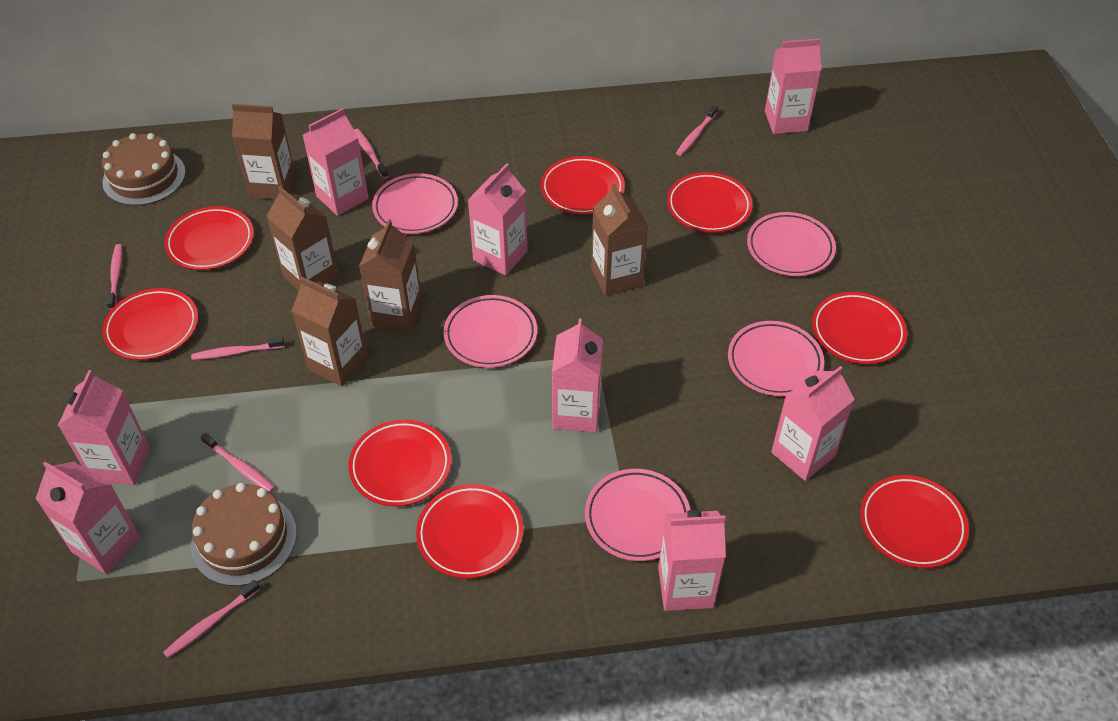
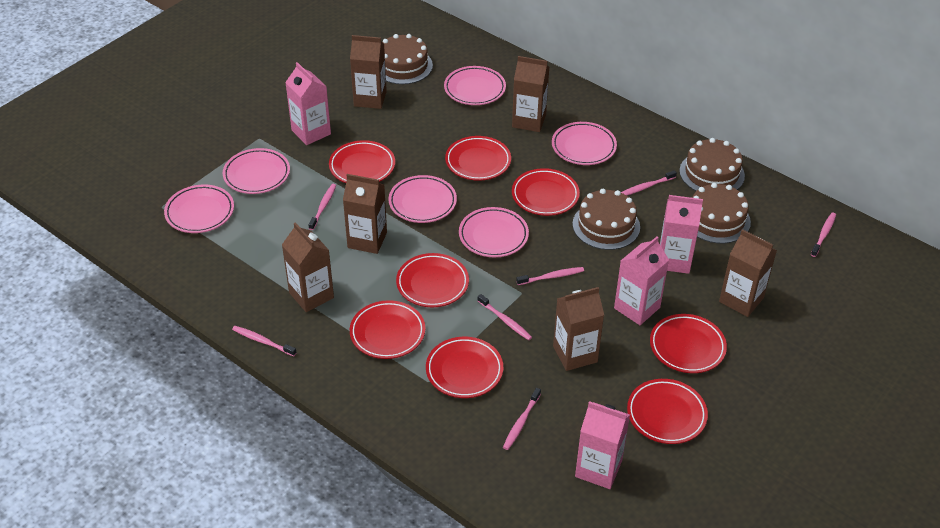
brown cake: 2 -> 4
brown carton: 5 -> 6
pink carton: 8 -> 4
pink plate: 5 -> 6
pink toothbrush: 6 -> 7

